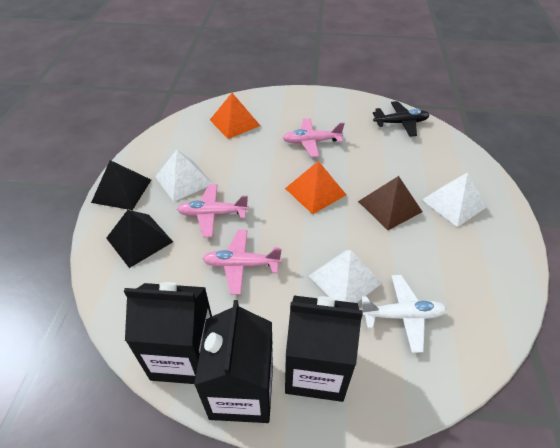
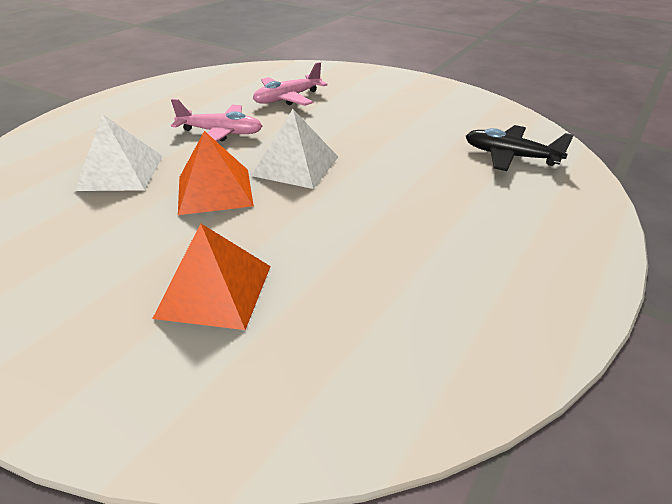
black carton: 3 -> 0
black pyramid: 2 -> 0
brown pyramid: 1 -> 0
pink plane: 3 -> 2
white plane: 1 -> 0
white pyramid: 3 -> 2

